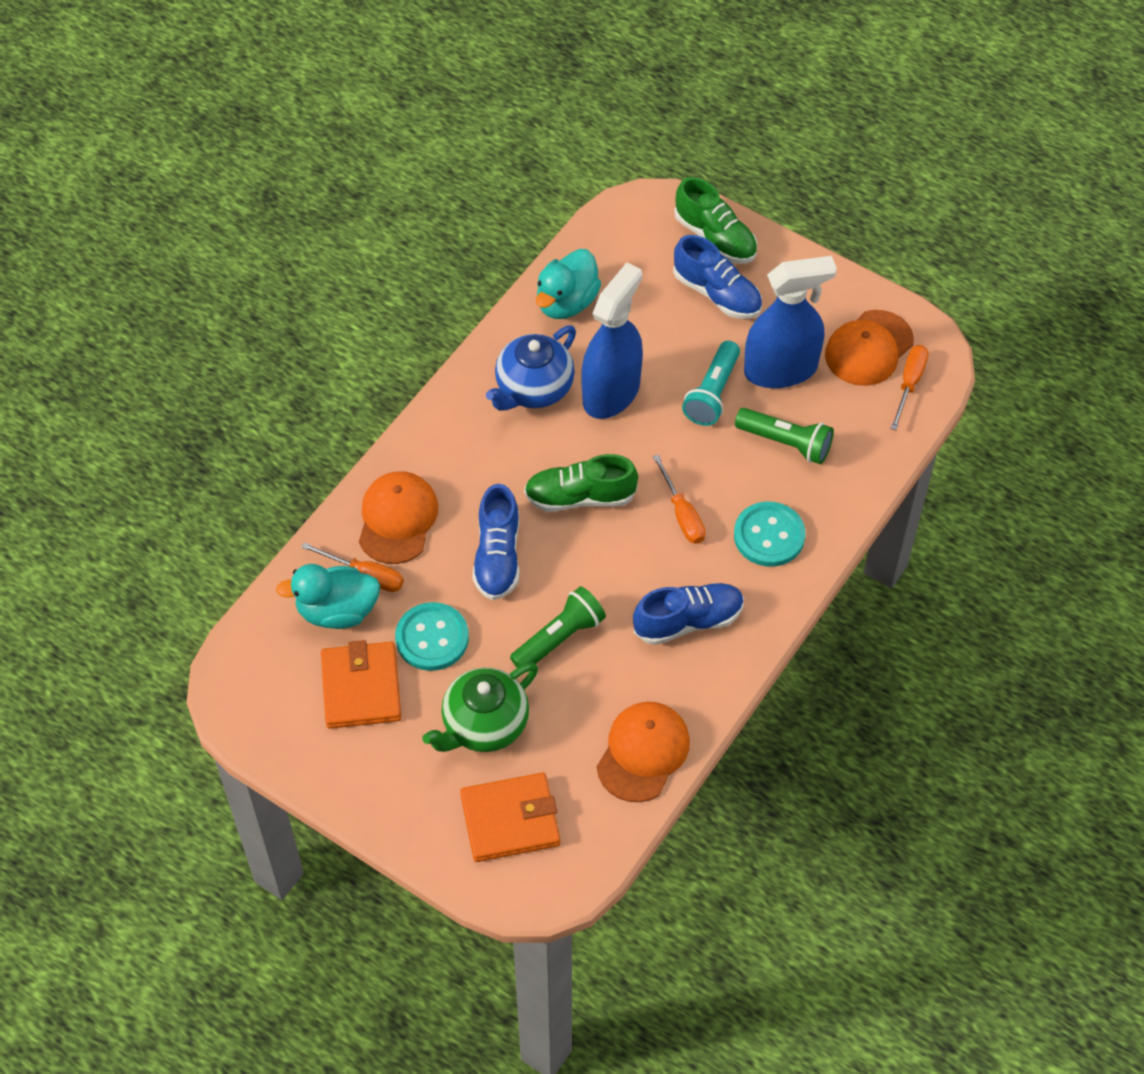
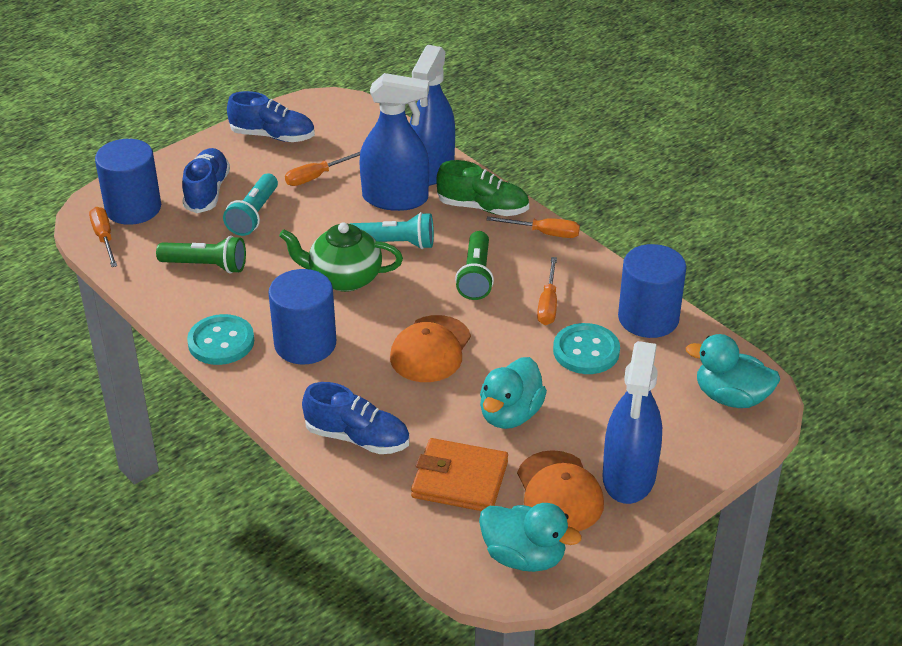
blue cylinder: 0 -> 3
blue spray bottle: 2 -> 3
blue teapot: 1 -> 0
green shoe: 2 -> 1
orange cap: 3 -> 2
orange screwdriver: 3 -> 4
orange wallet: 2 -> 1
turquoise duck: 2 -> 3
turquoise flashlight: 1 -> 2

